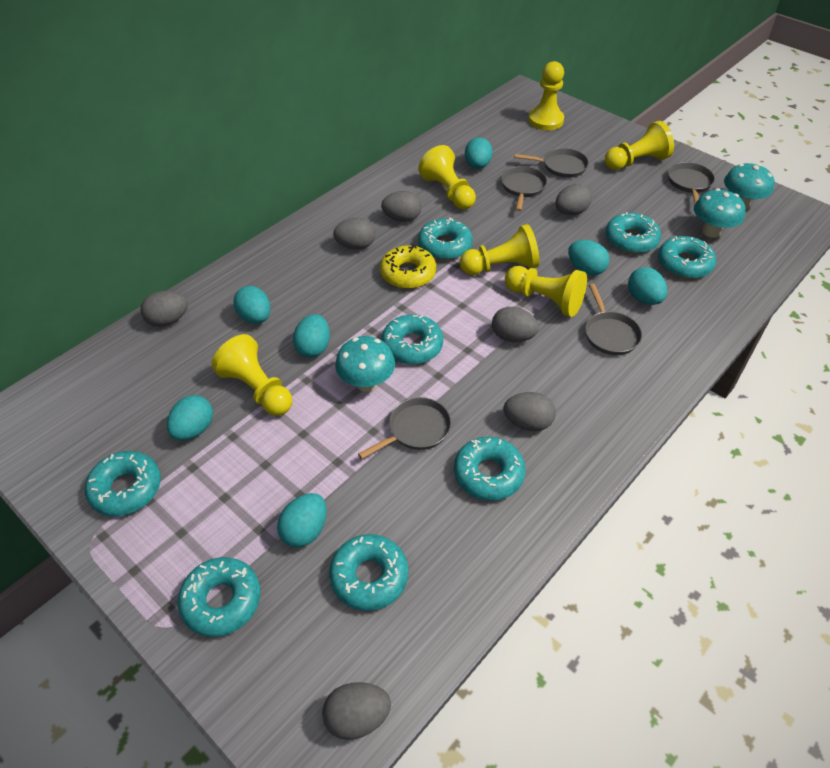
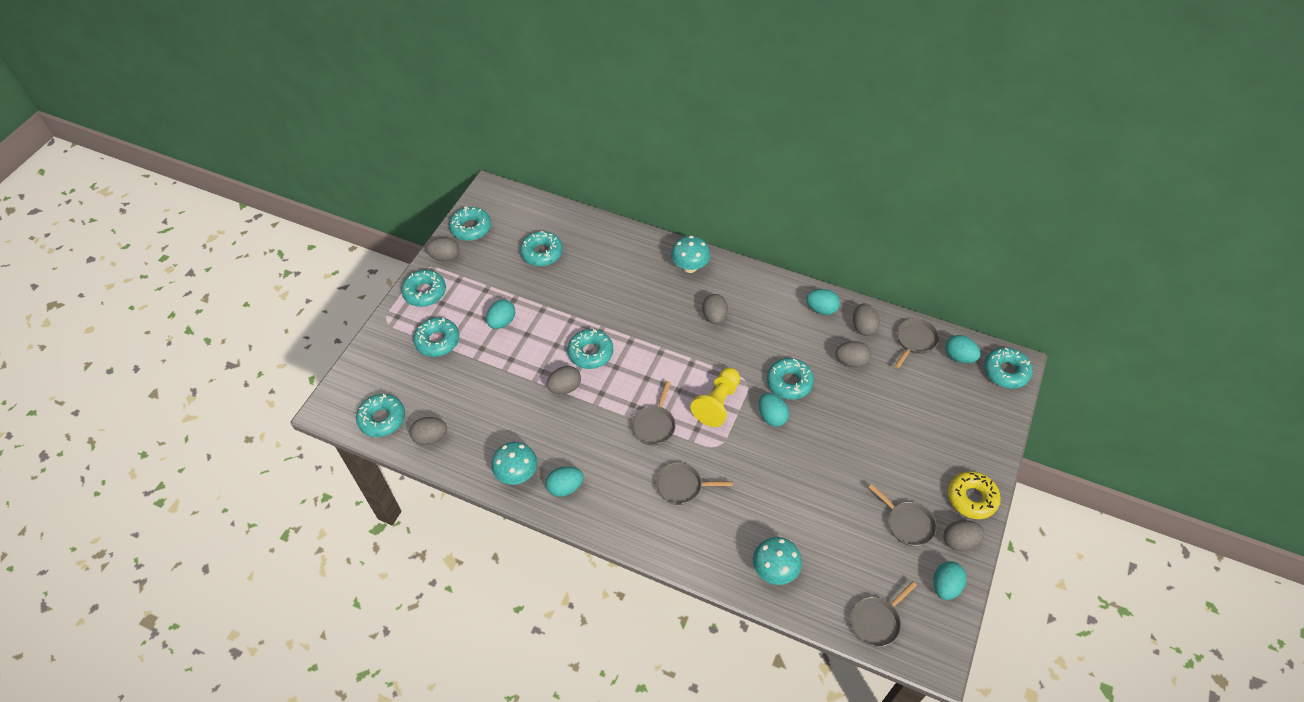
turquoise egg: 7 -> 6
yellow pawn: 6 -> 1

